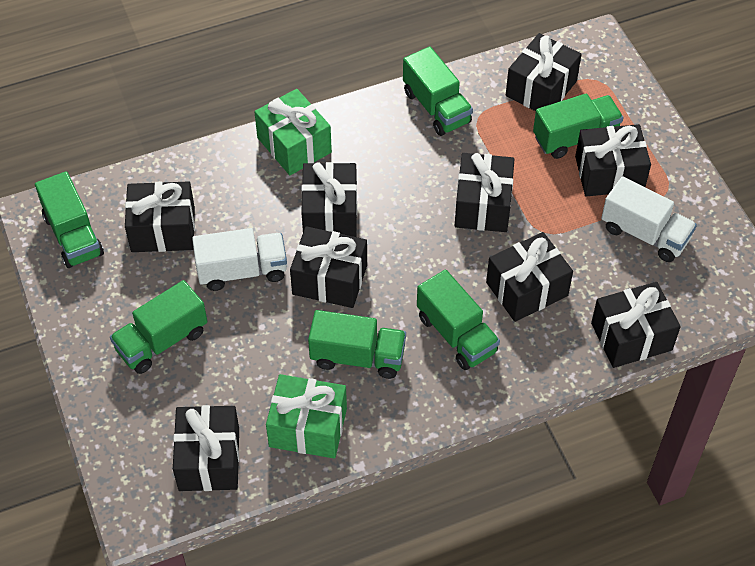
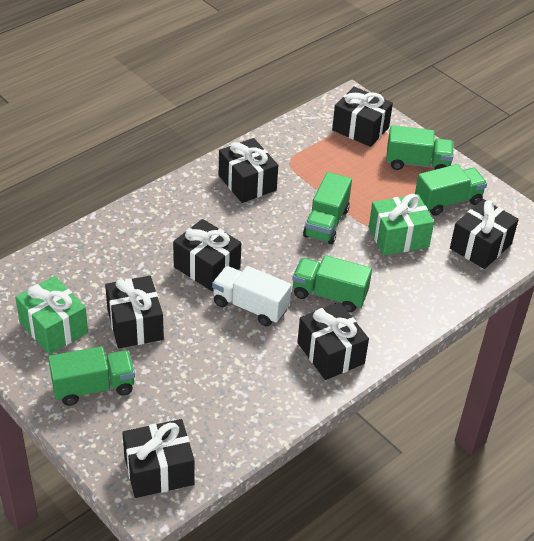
black gift: 9 -> 7
green truck: 6 -> 5
white truck: 2 -> 1

